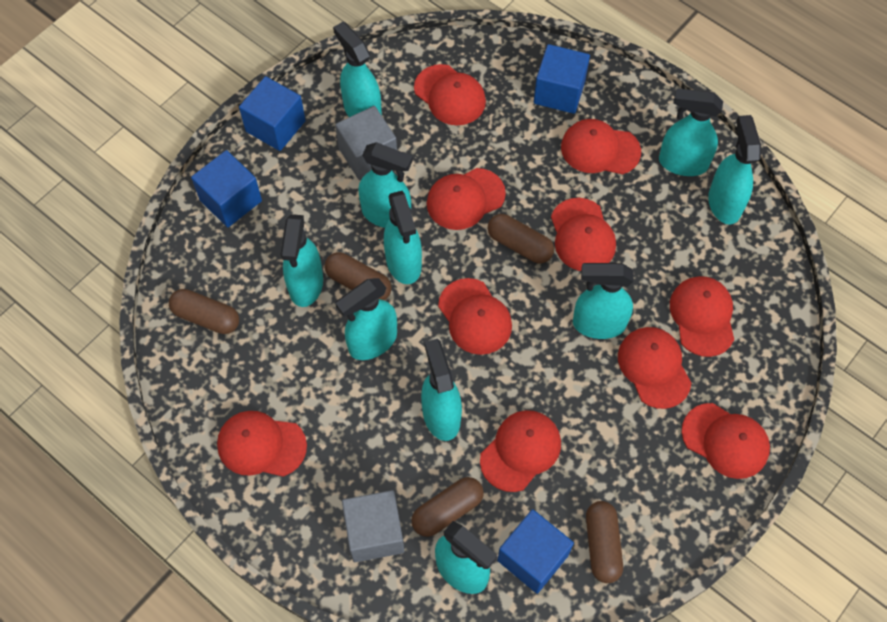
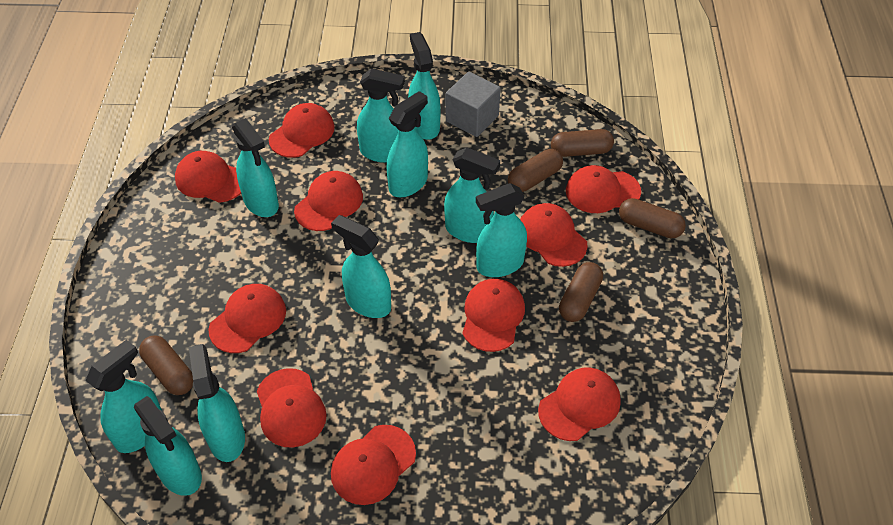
blue cube: 4 -> 0
grey cube: 2 -> 1

